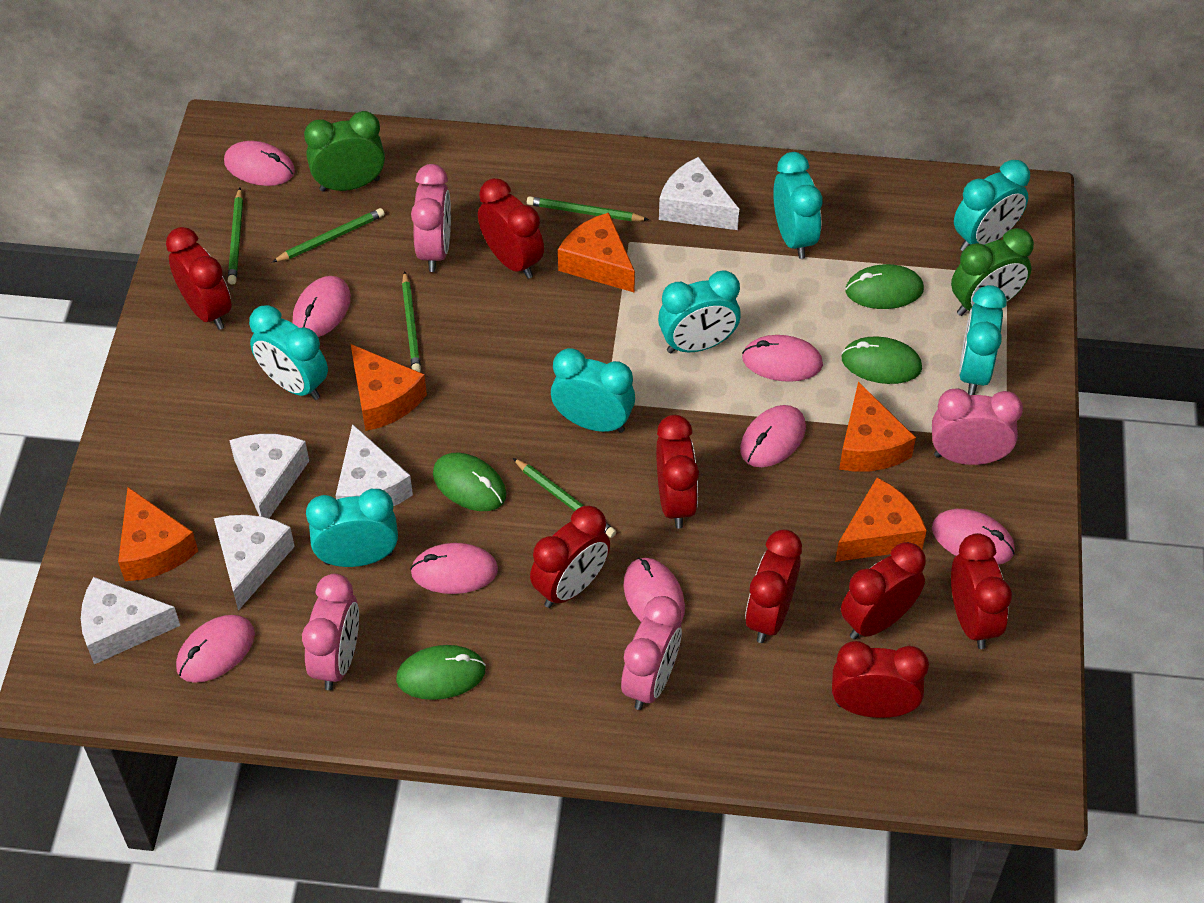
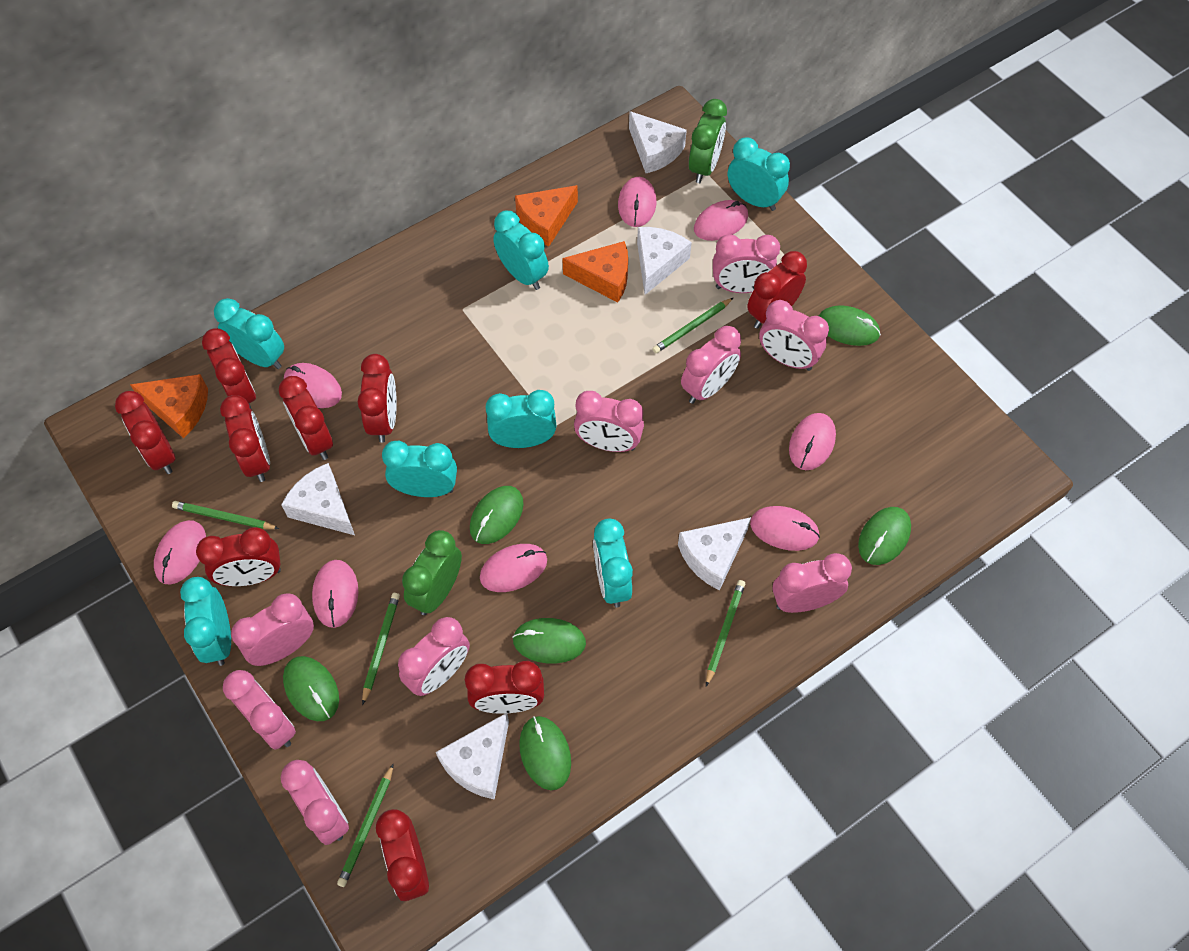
green mouse: 4 -> 6
orange cheese: 5 -> 3
pink clock: 4 -> 9
red clock: 8 -> 9

